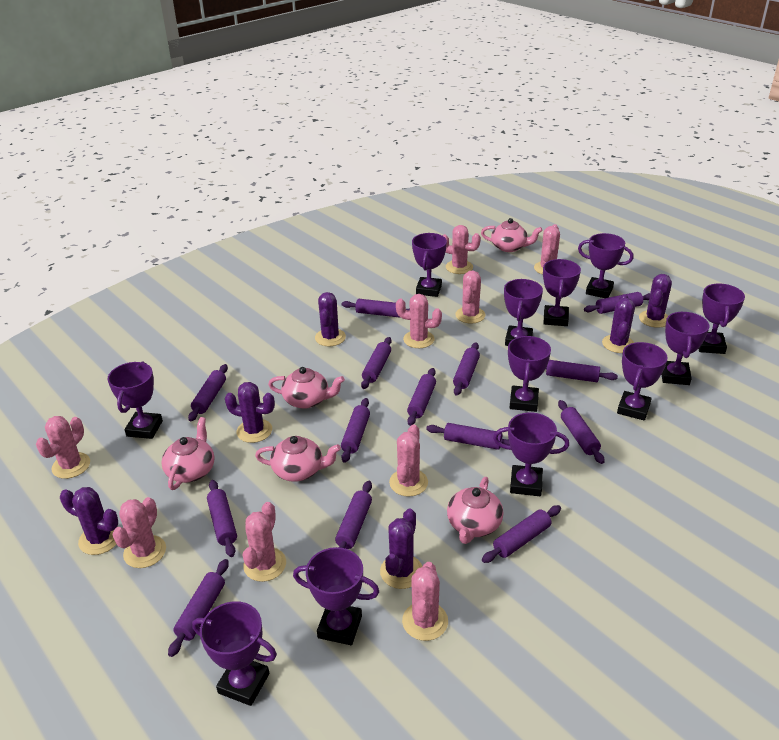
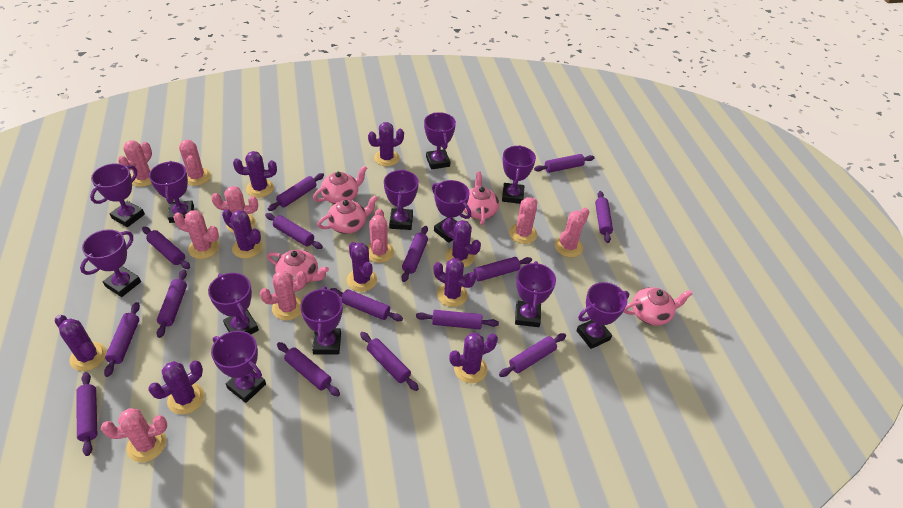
purple cactus: 6 -> 9
purple rolling pin: 14 -> 15

